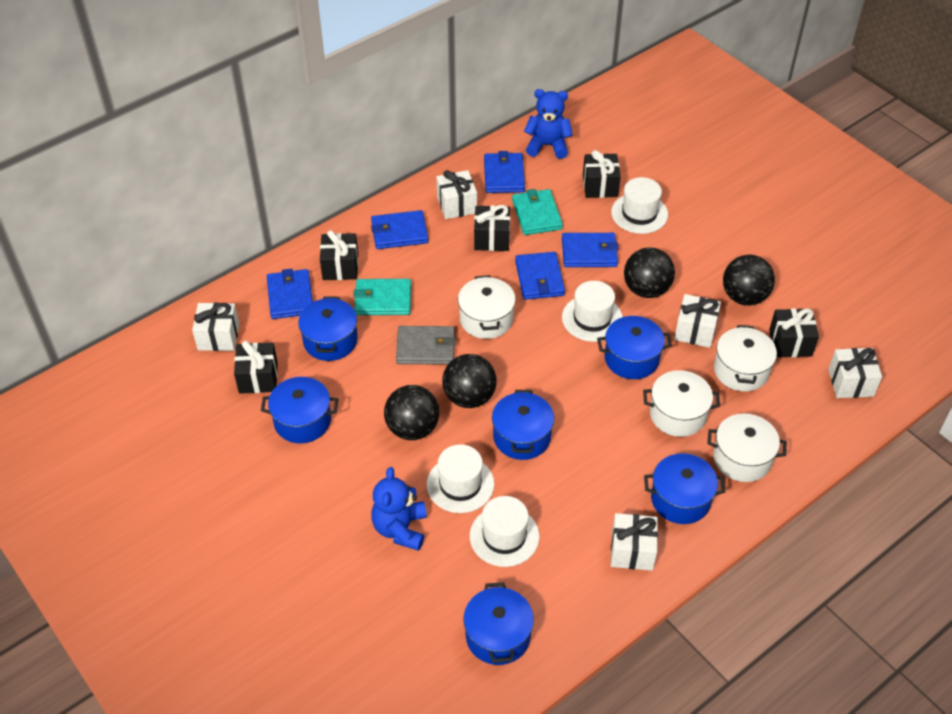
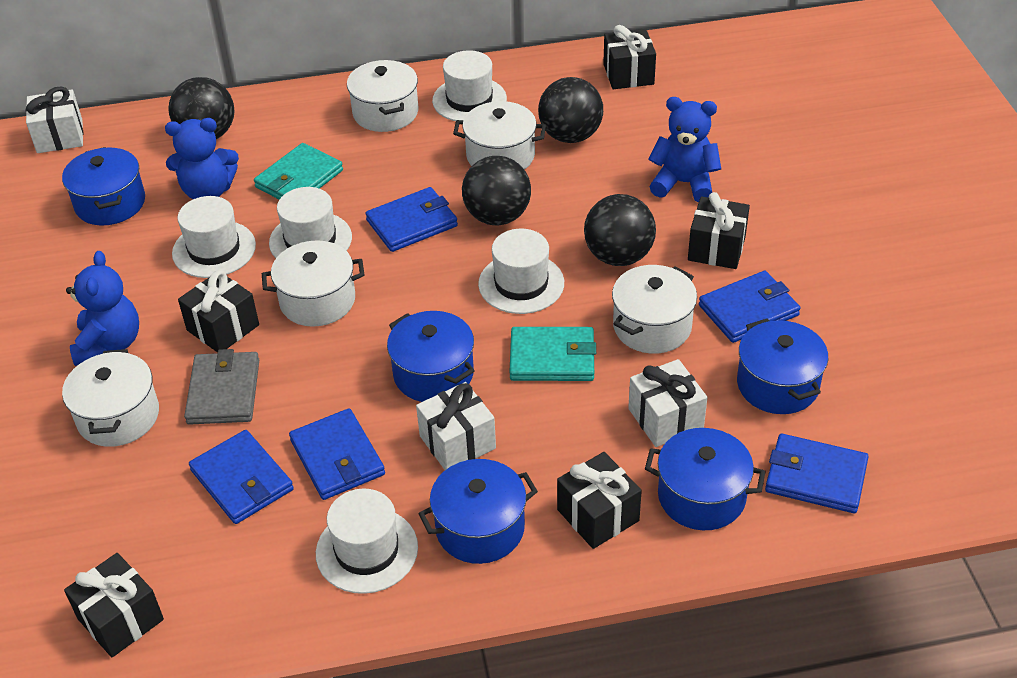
blue pot: 6 -> 5
blue teddy bear: 2 -> 3
white gift: 5 -> 3
white hat: 4 -> 5
white pot: 4 -> 5

